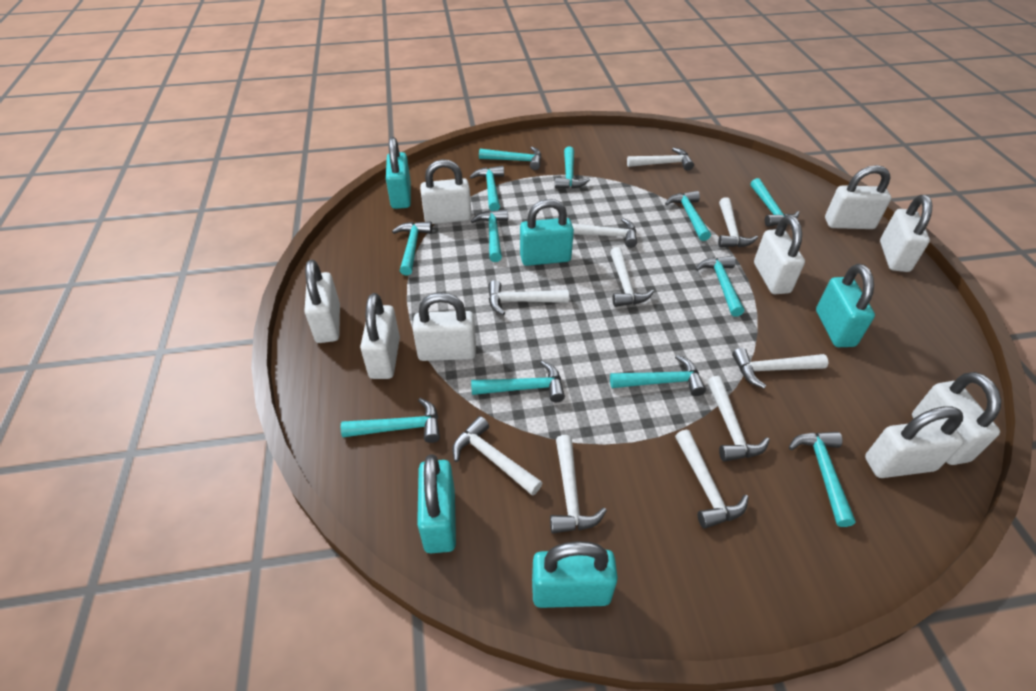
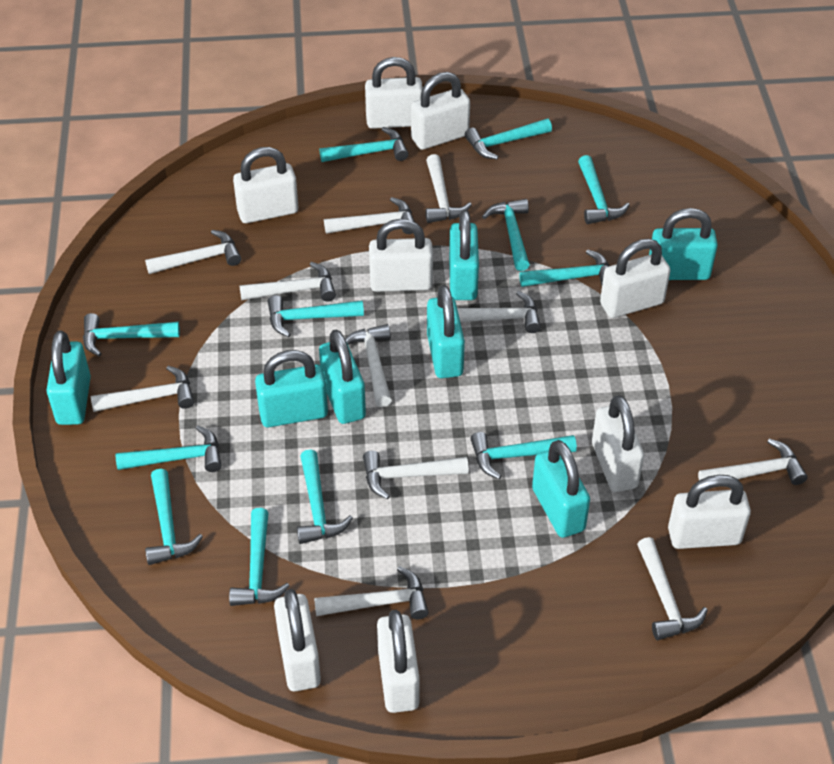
turquoise padlock: 5 -> 7
white hammer: 10 -> 11

